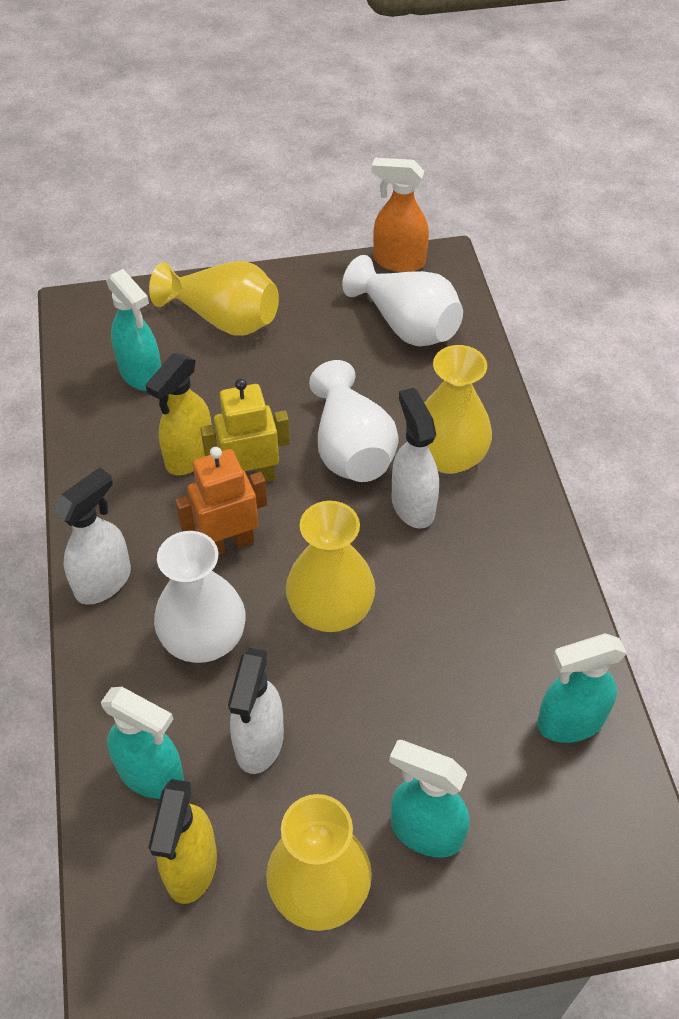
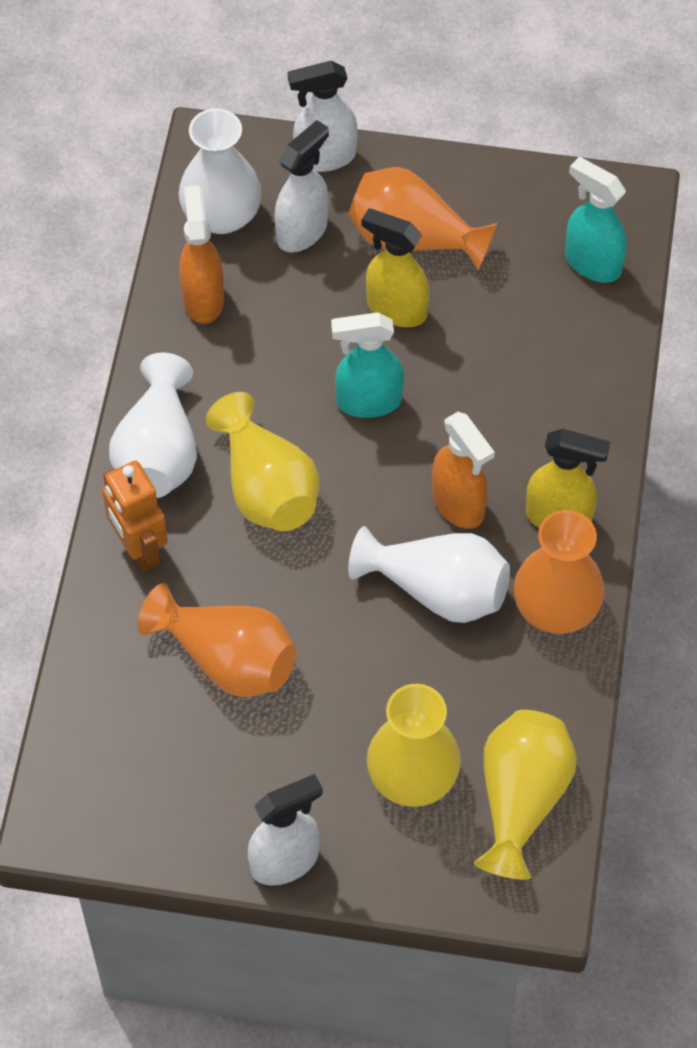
orange spray bottle: 1 -> 2
orange vase: 0 -> 3
turquoise spray bottle: 4 -> 2
yellow robot: 1 -> 0
yellow vase: 4 -> 3

